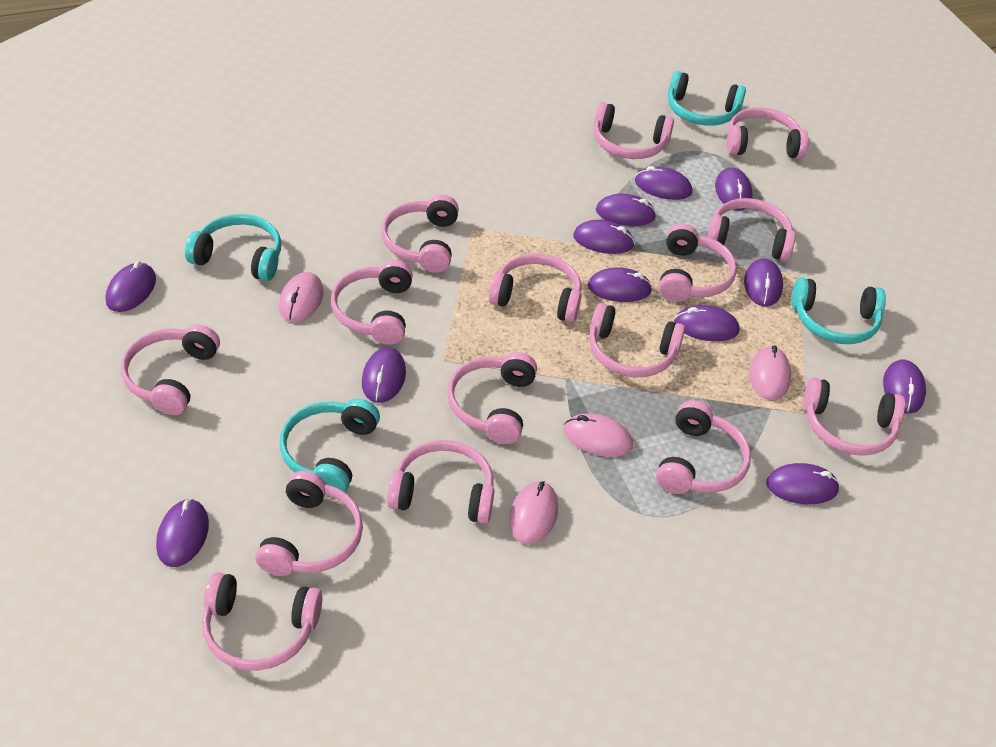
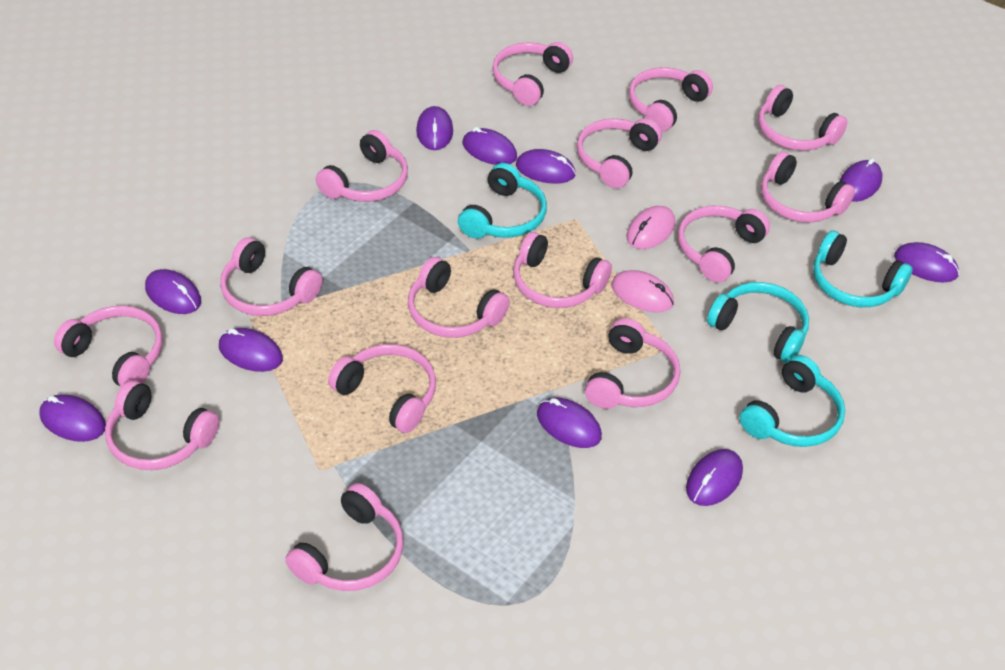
pink mouse: 4 -> 2
purple mouse: 12 -> 10

